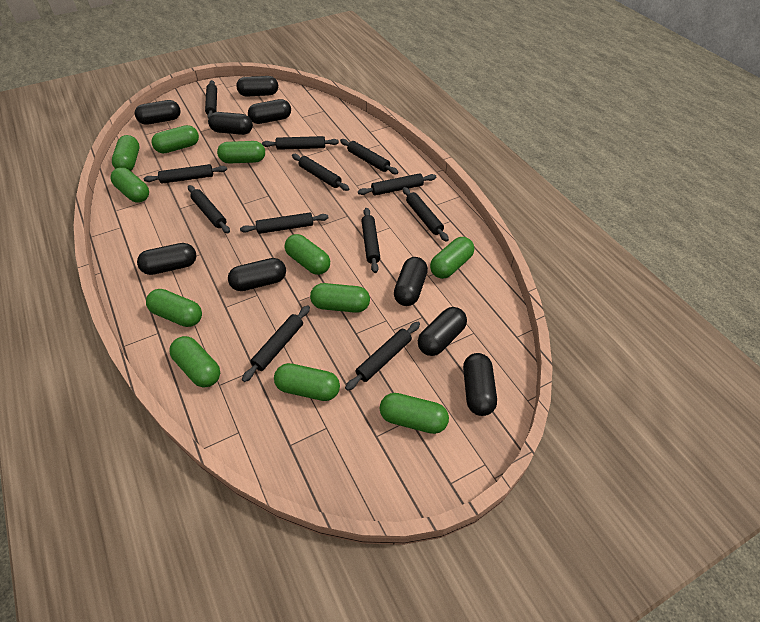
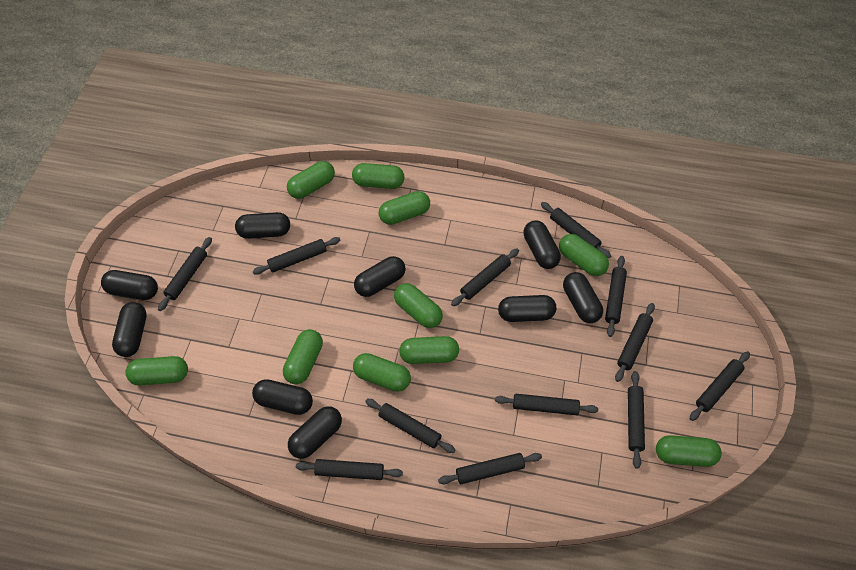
green capsule: 11 -> 10

